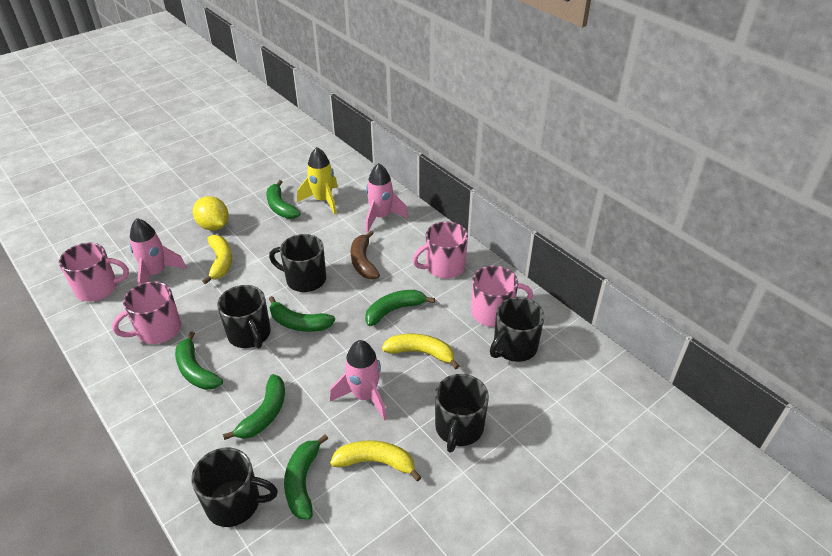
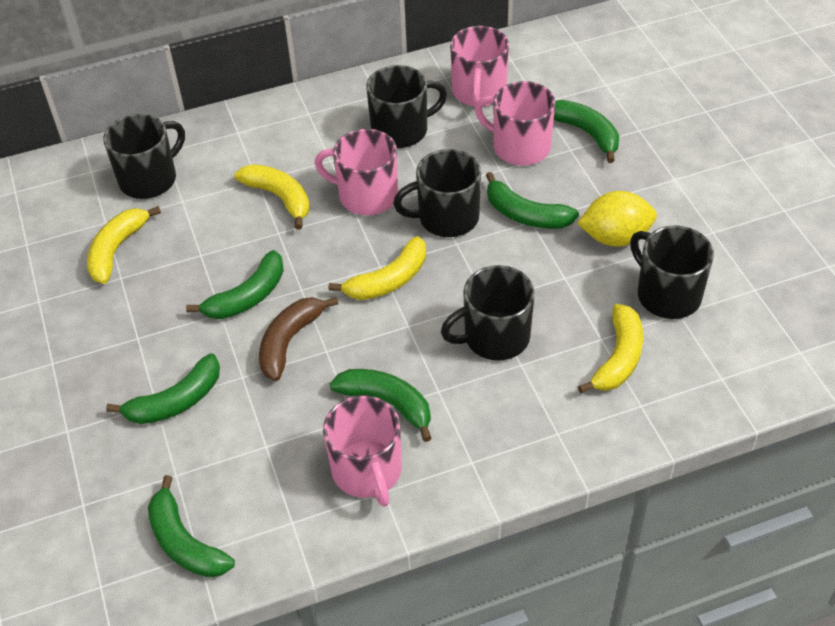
pink rocket: 3 -> 0
yellow banana: 3 -> 4
yellow rocket: 1 -> 0

